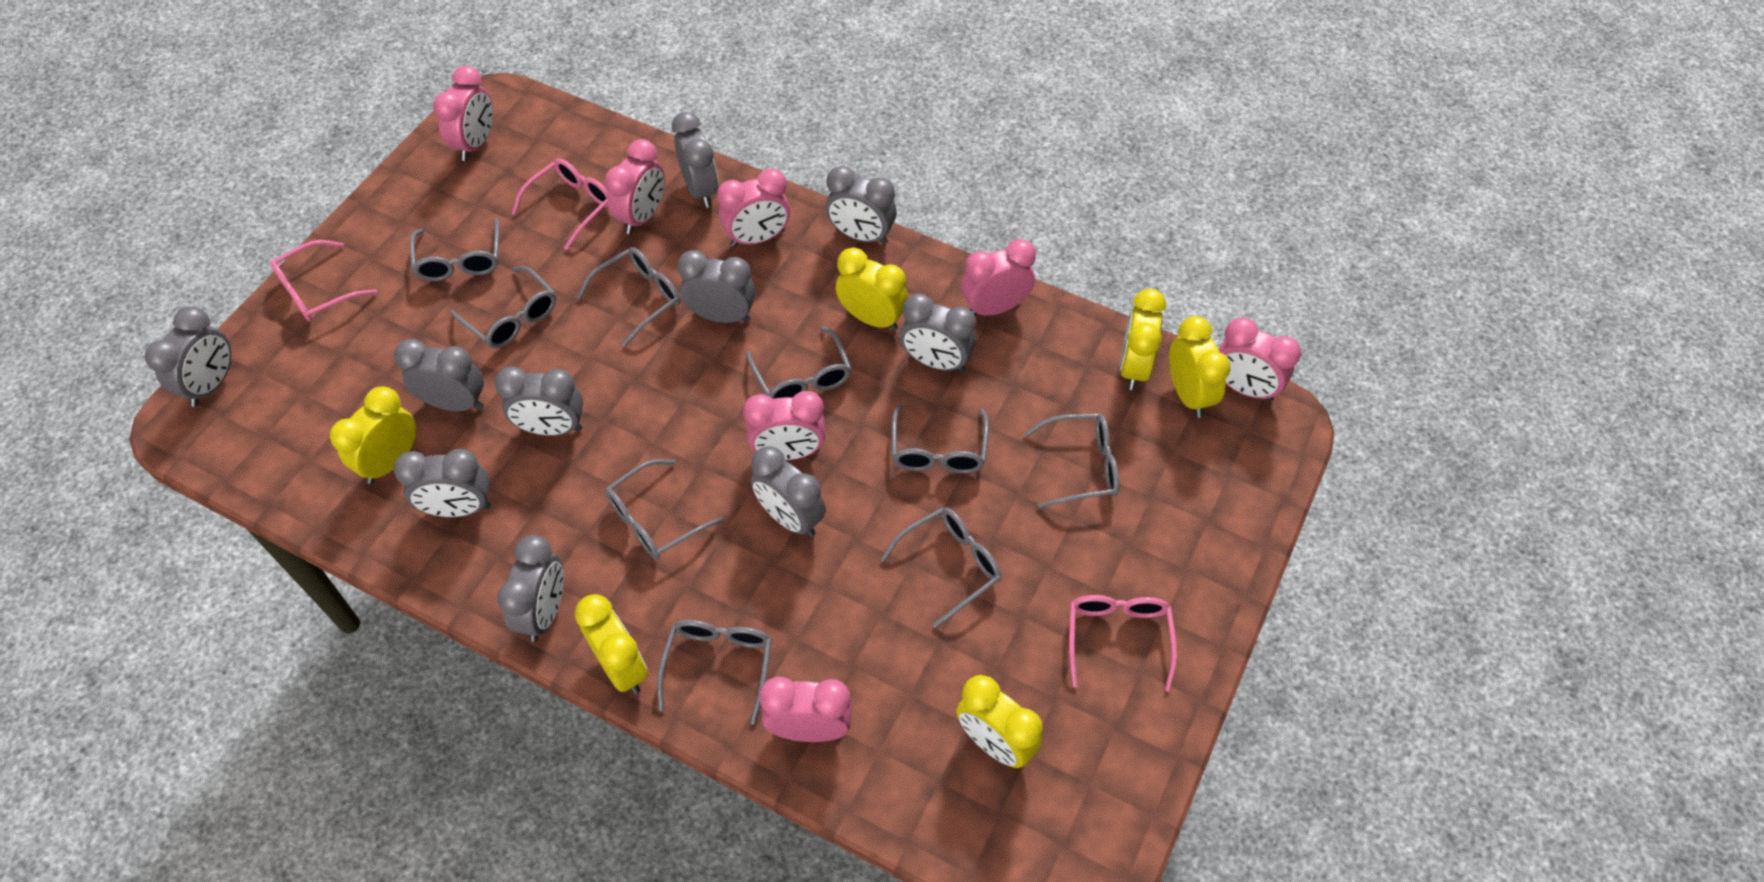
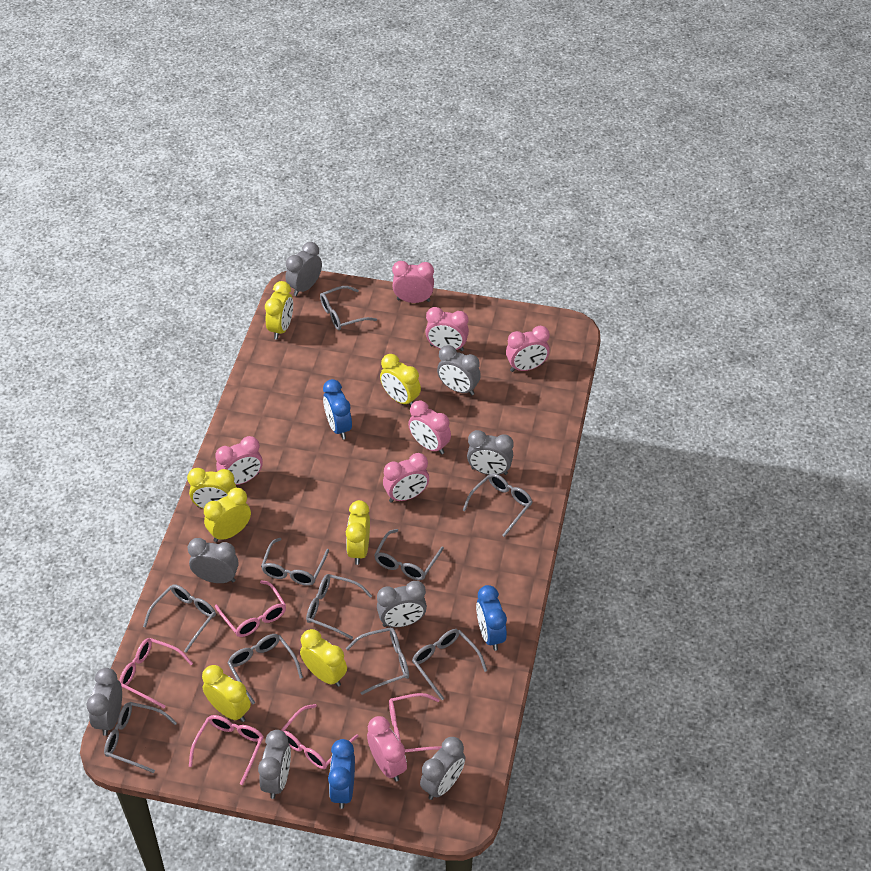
blue clock: 0 -> 3
grey clock: 10 -> 8
grey glasses: 9 -> 10
pink glasses: 3 -> 5
yellow clock: 6 -> 7

